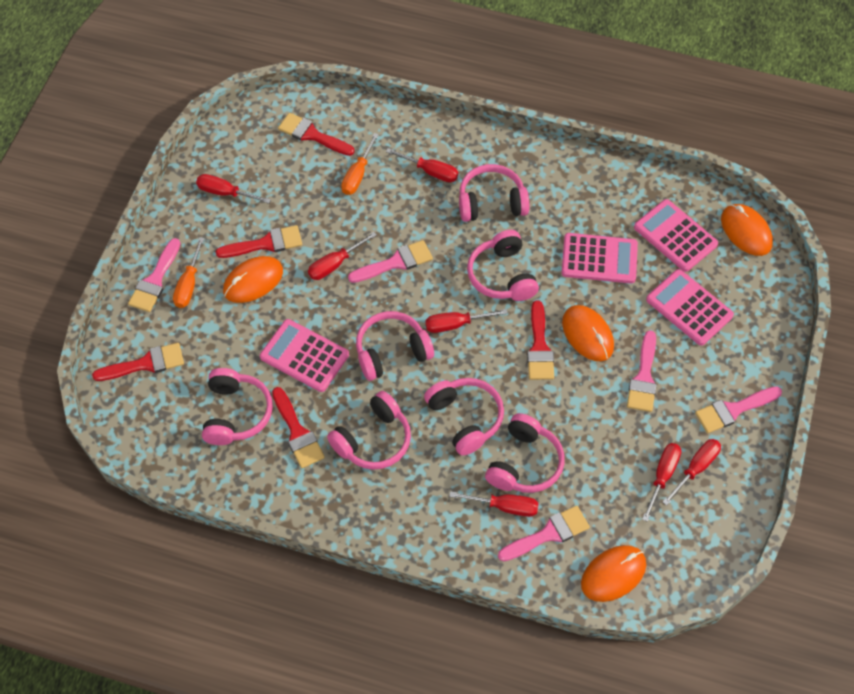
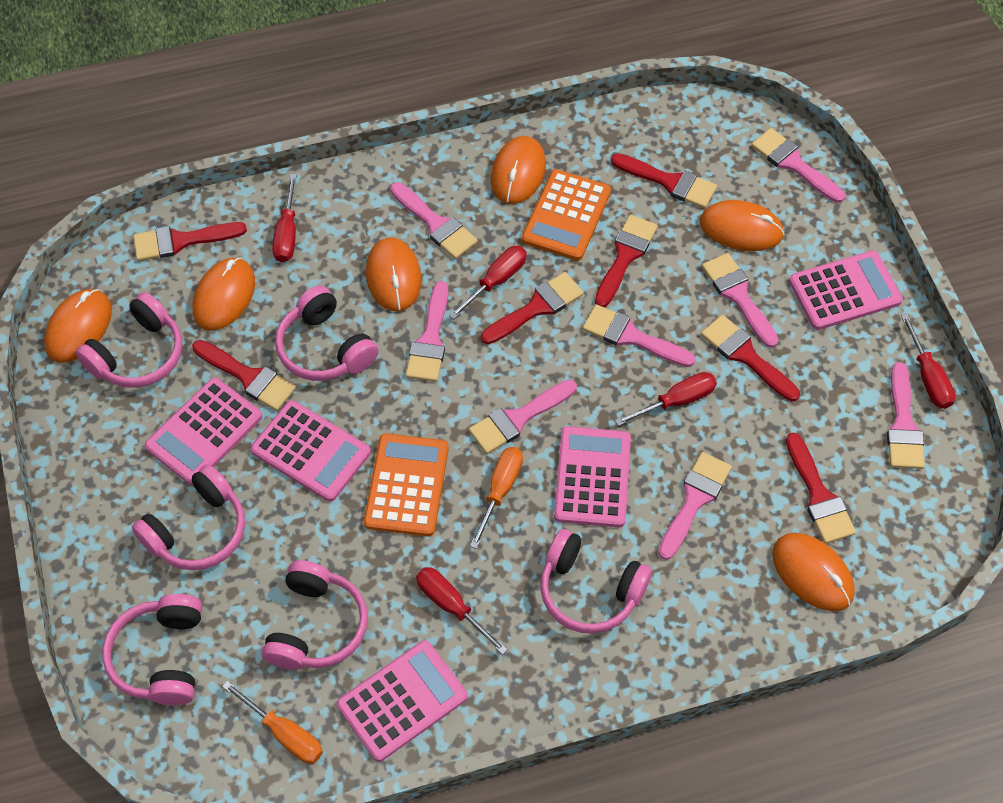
orange calculator: 0 -> 2
orange mouse: 4 -> 6
pink brush: 5 -> 8
pink calculator: 4 -> 5
pink headphones: 7 -> 6
red brush: 5 -> 7
red screwdriver: 7 -> 5

